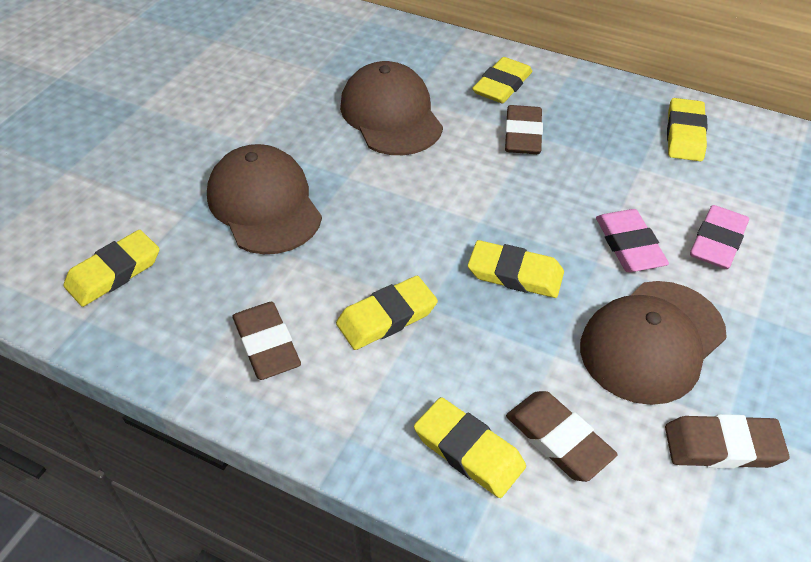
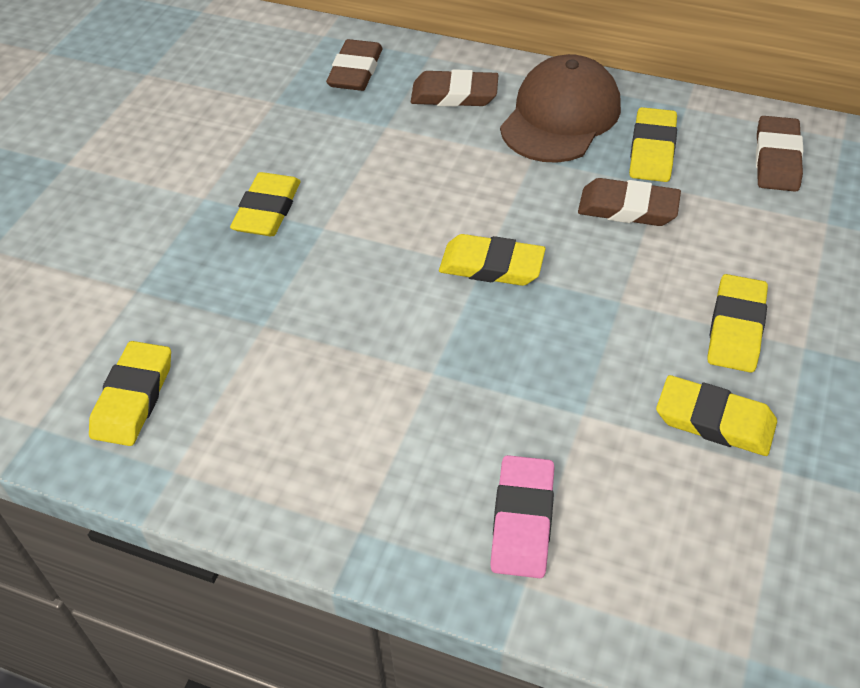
brown cap: 3 -> 1
pink eraser: 2 -> 1

